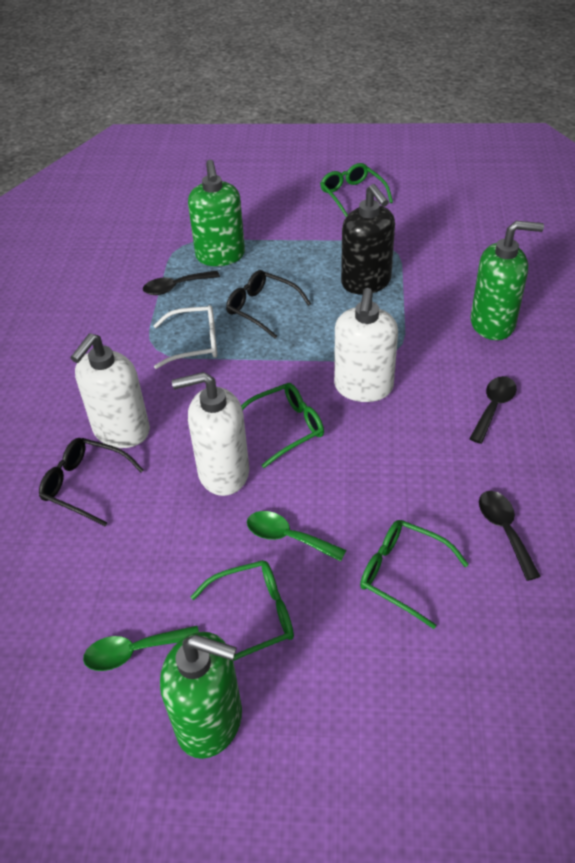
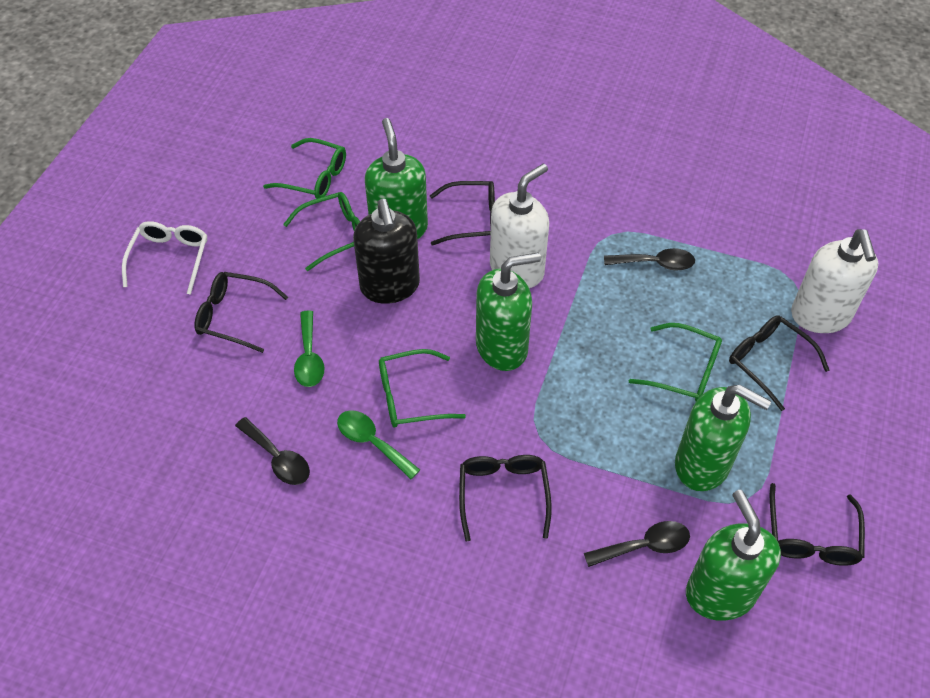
black glasses: 2 -> 5
green soap dispenser: 3 -> 4
white soap dispenser: 3 -> 2

